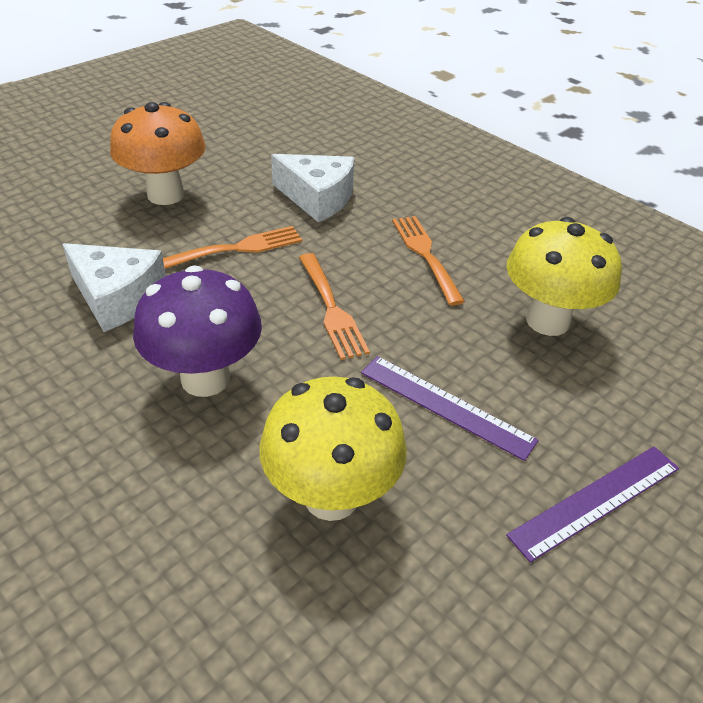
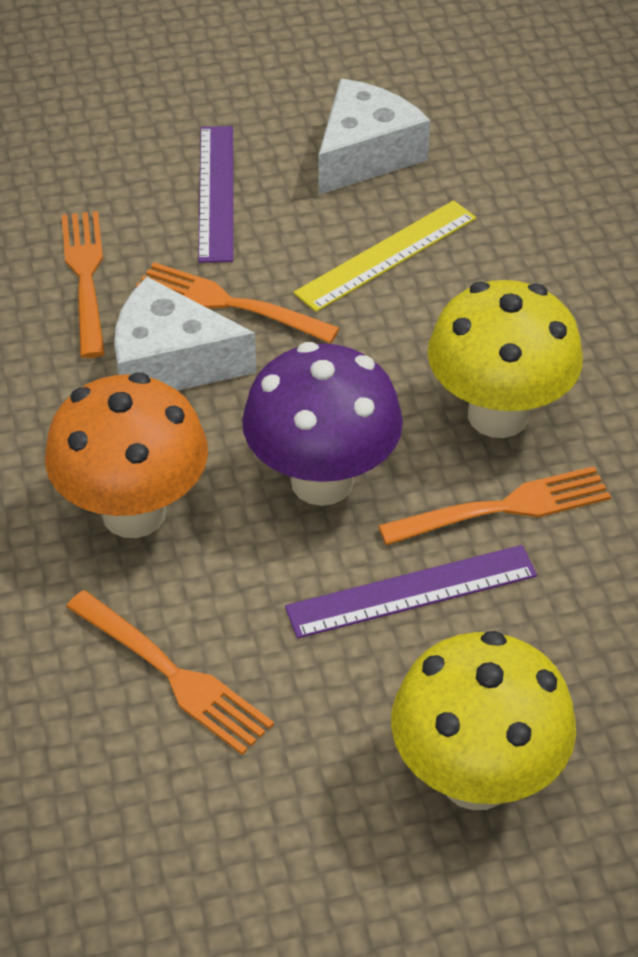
orange fork: 3 -> 4
yellow ruler: 0 -> 1

